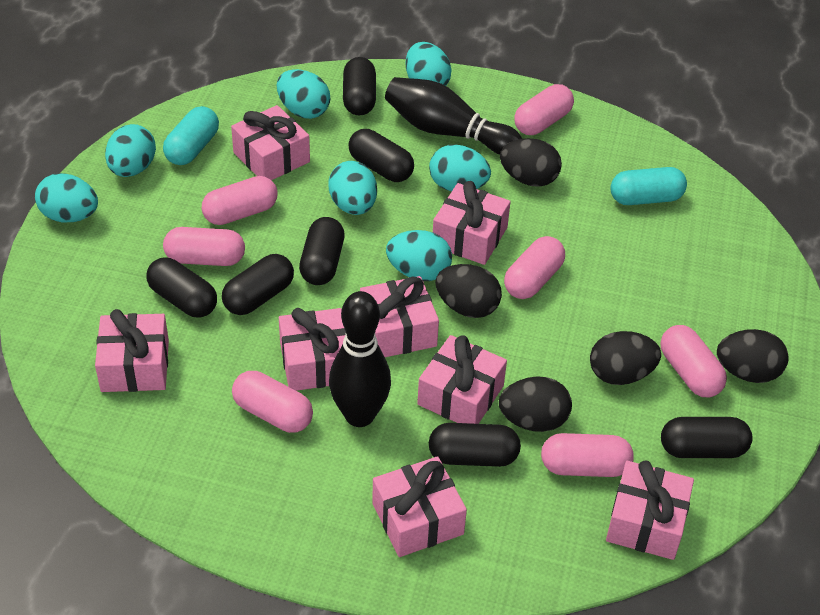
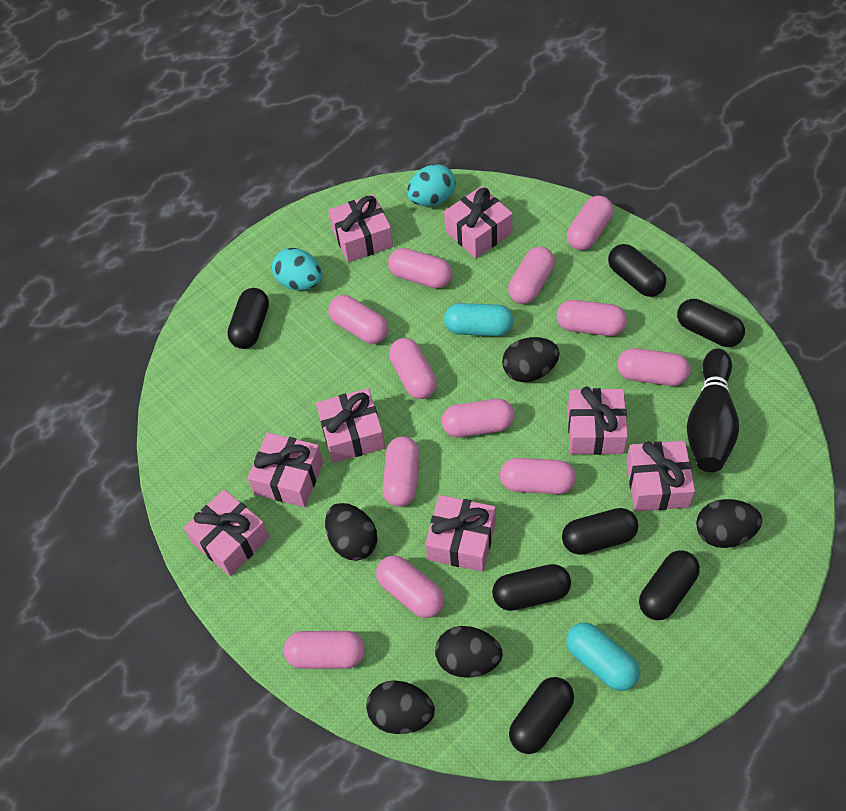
black bowling pin: 2 -> 1
pink capsule: 7 -> 12
turquoise egg: 7 -> 2

